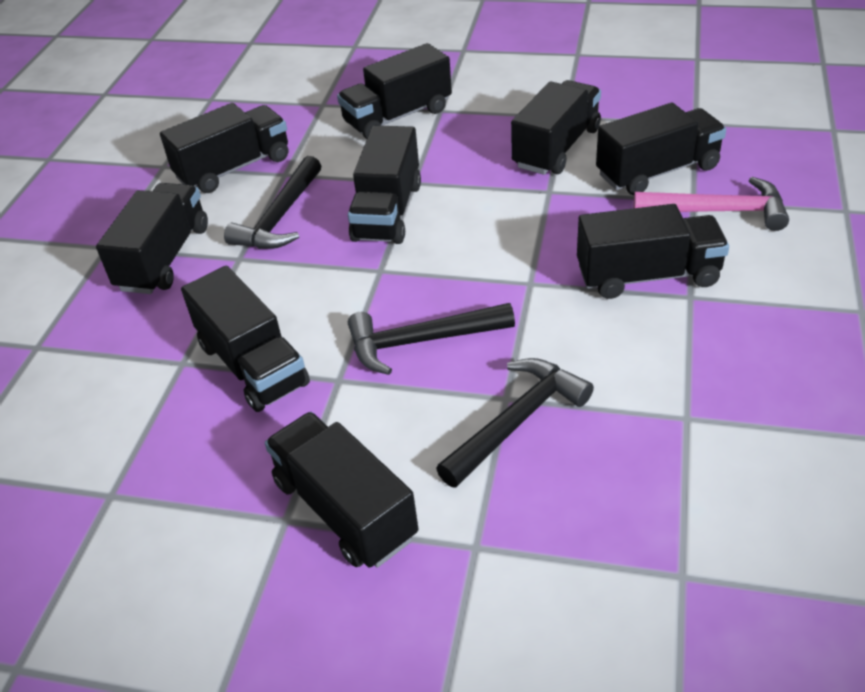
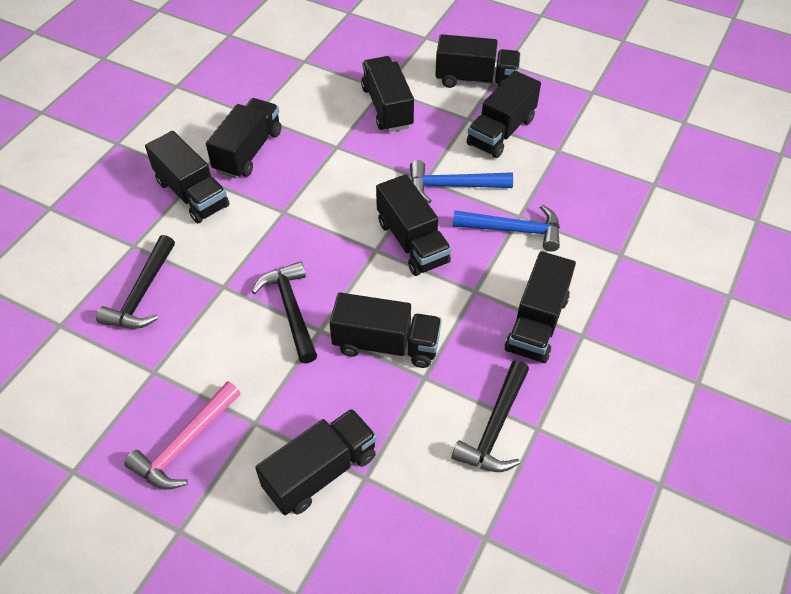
blue hammer: 0 -> 2

